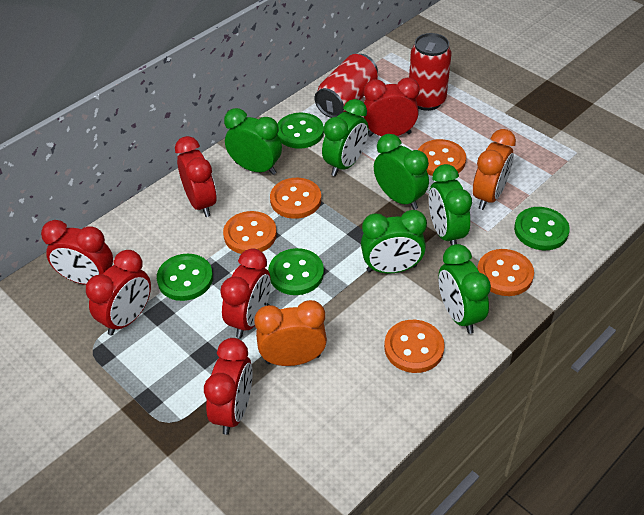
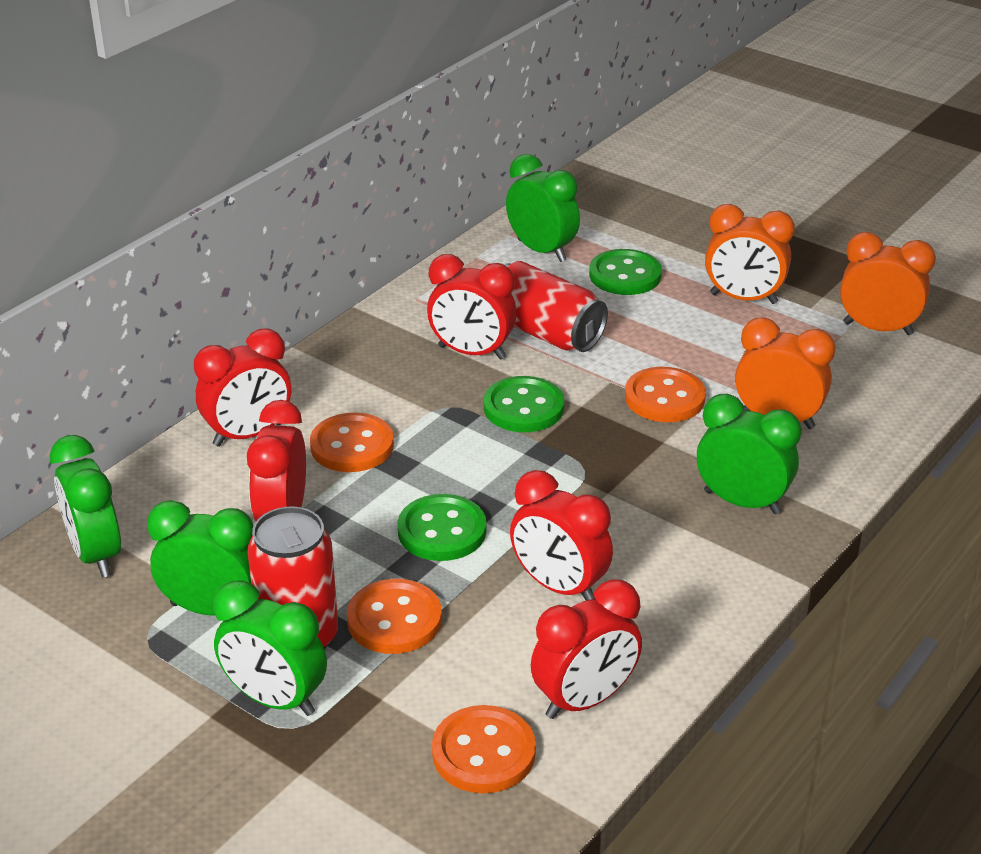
green button: 4 -> 3
green clock: 6 -> 5
orange button: 5 -> 4
orange clock: 2 -> 3
red clock: 6 -> 5

